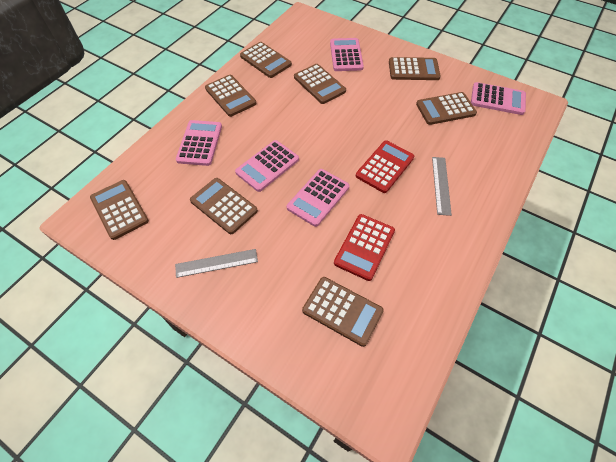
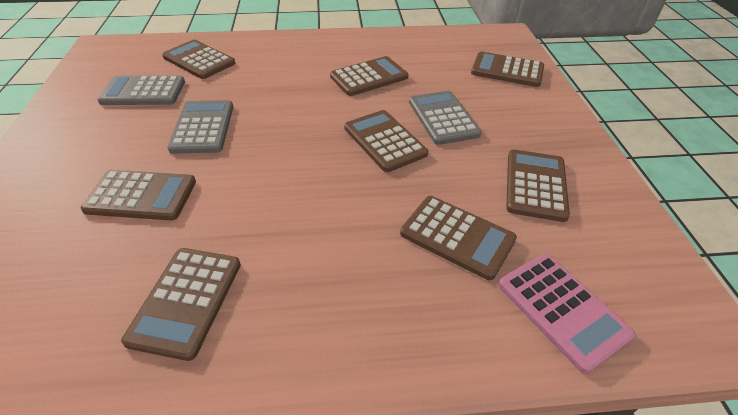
grey calculator: 0 -> 3
grey ruler: 2 -> 0
pink calculator: 5 -> 1
red calculator: 2 -> 0

